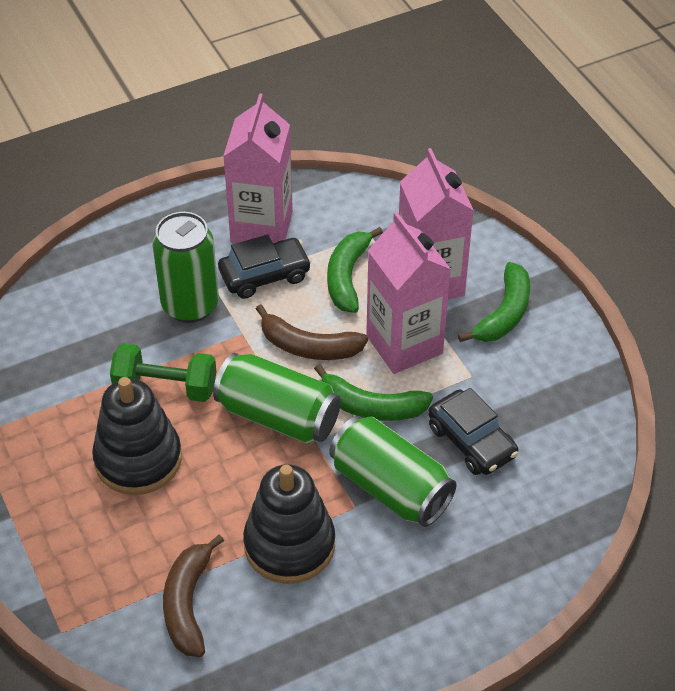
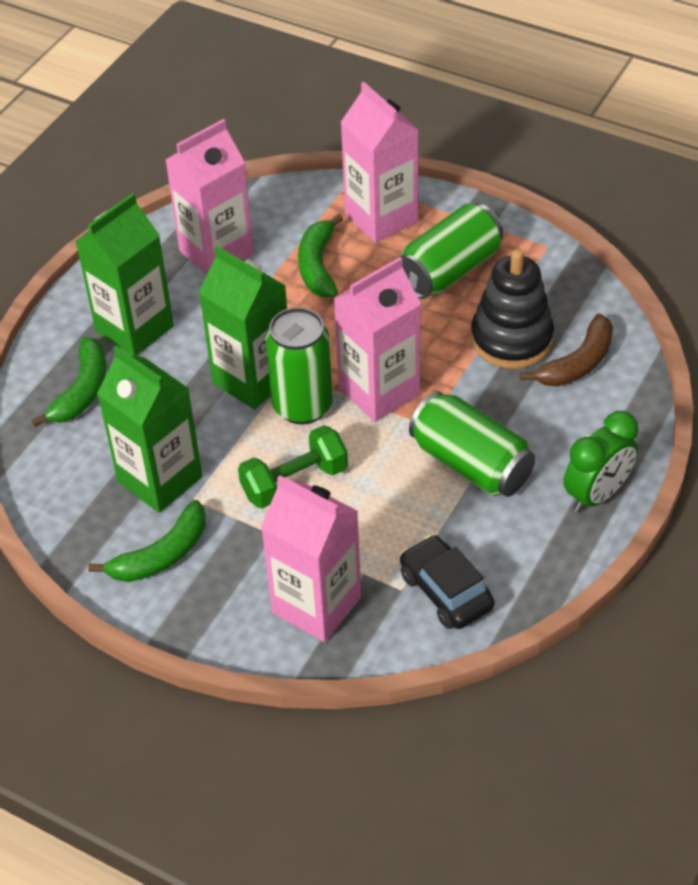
black car: 2 -> 1
black stacking toy: 2 -> 1
brown banana: 2 -> 1
green carton: 0 -> 3
green clock: 0 -> 1
pink carton: 3 -> 4

